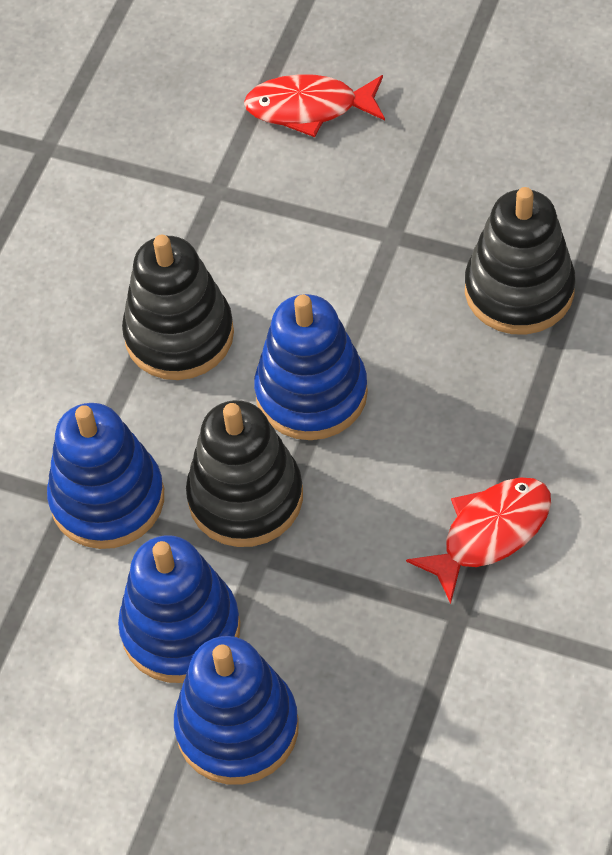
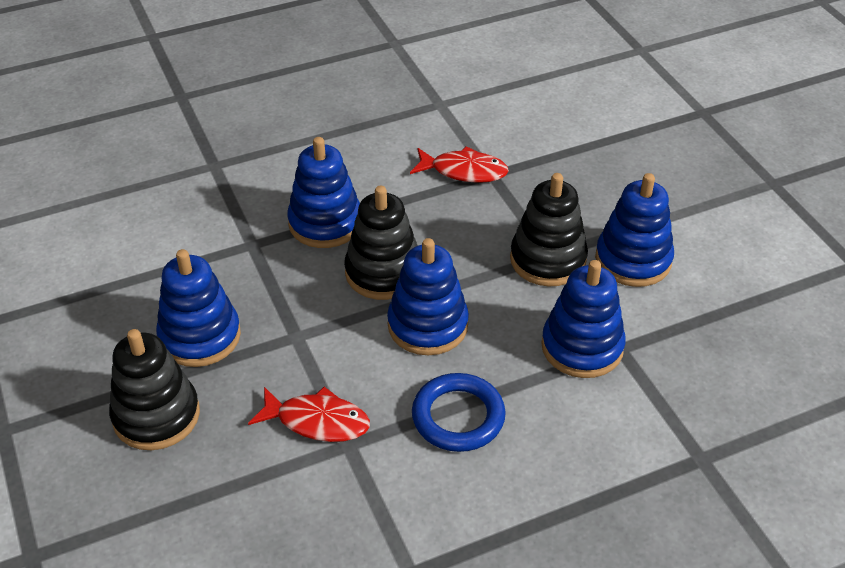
blue ring: 0 -> 1
blue stacking toy: 4 -> 5

